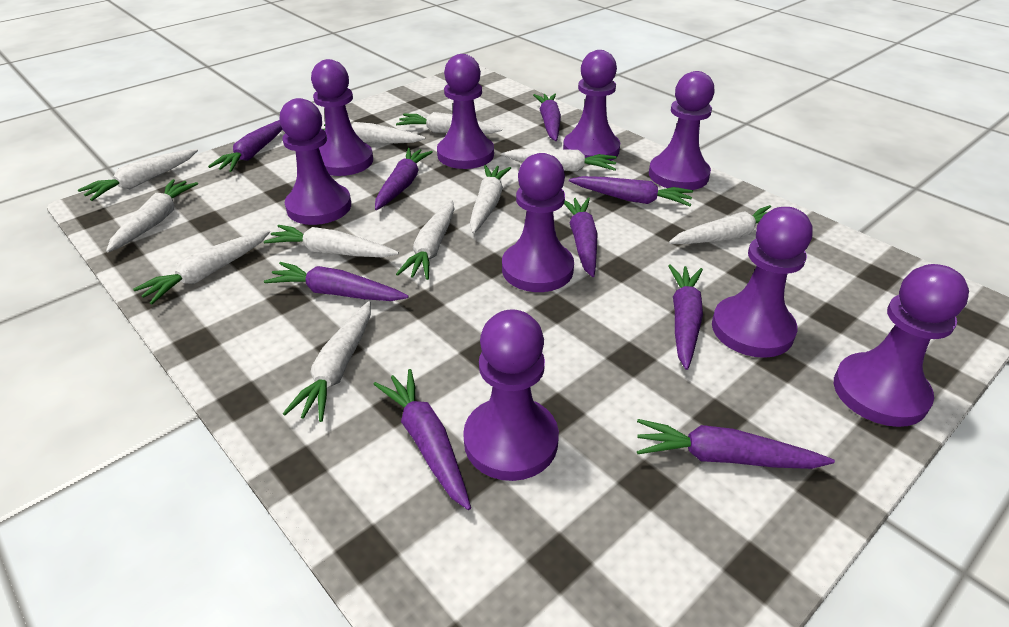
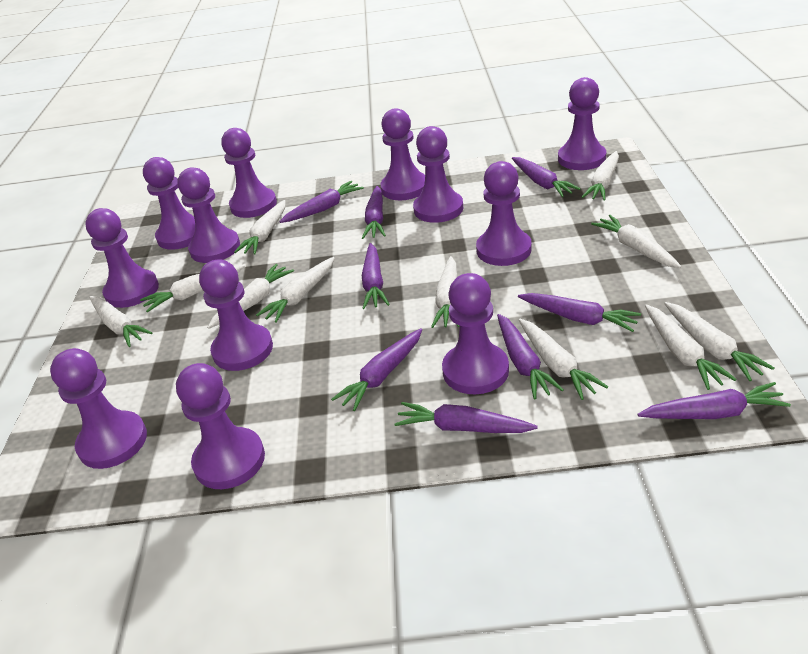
purple pawn: 9 -> 12

